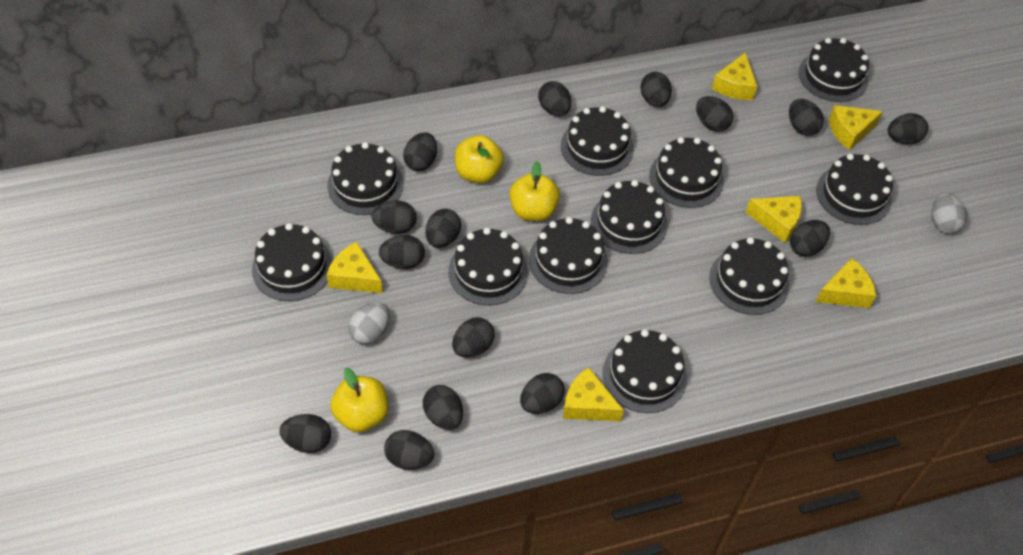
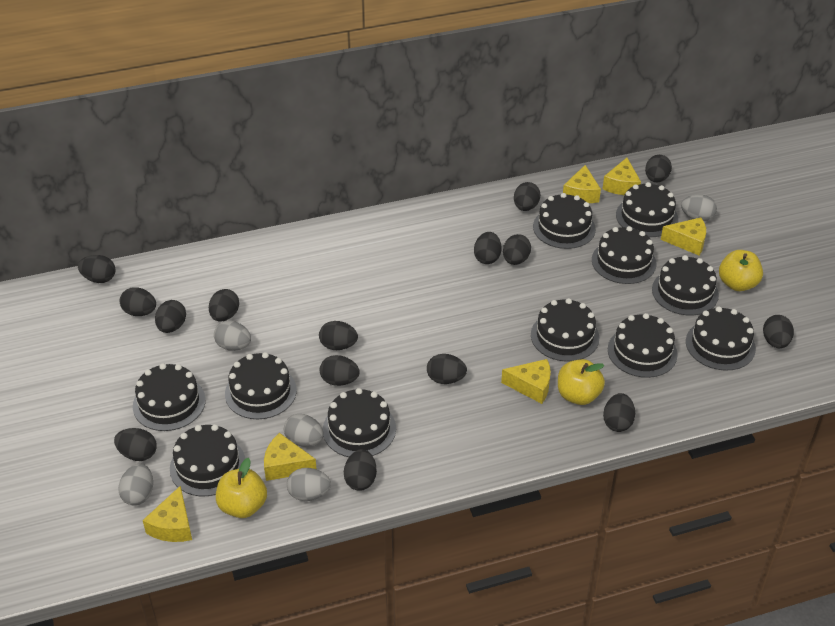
grey egg: 2 -> 5

